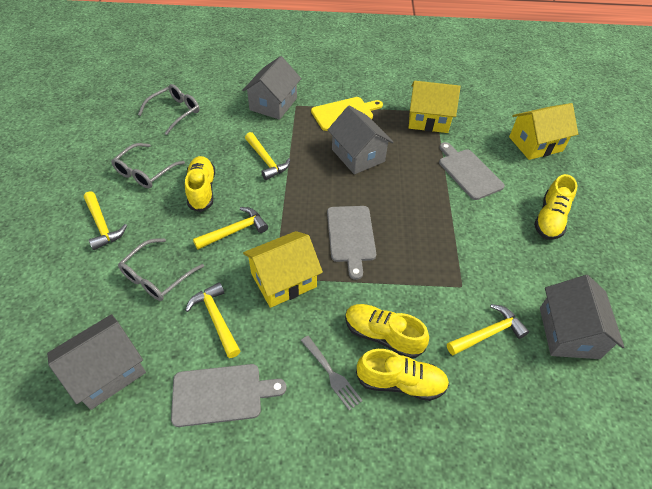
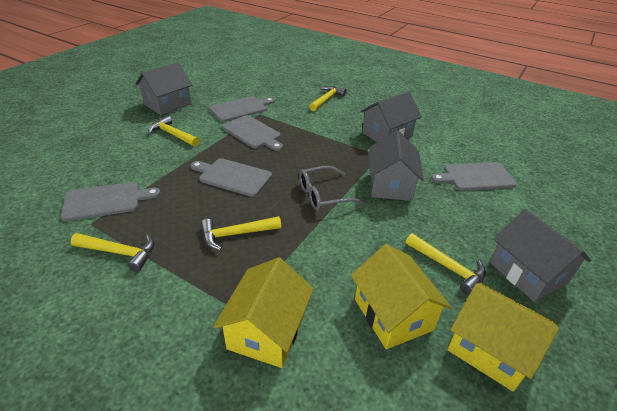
grey cutting board: 3 -> 5
grey fork: 1 -> 0
grey glasses: 3 -> 1
yellow cutting board: 1 -> 0
yellow shoe: 4 -> 0

